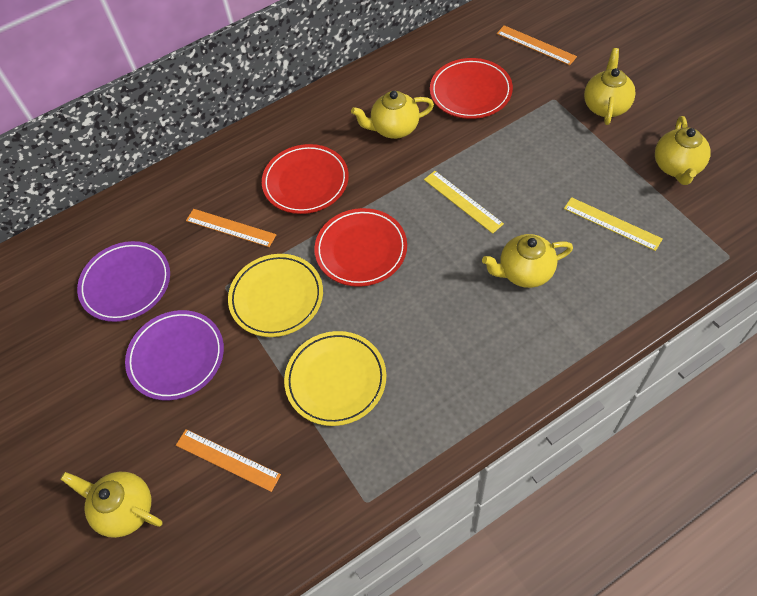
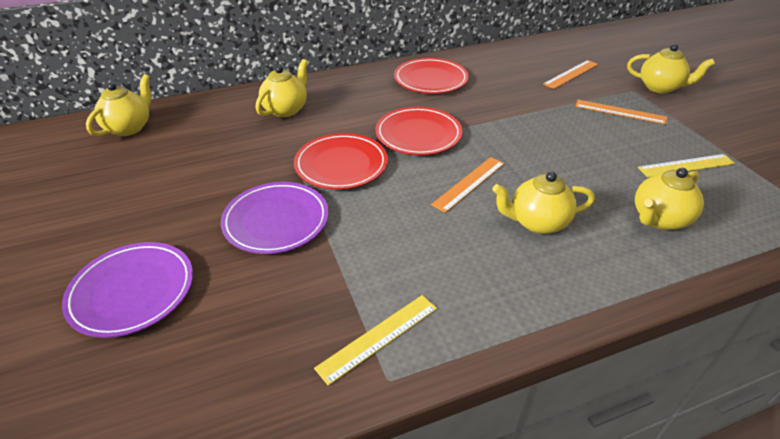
yellow plate: 2 -> 0

